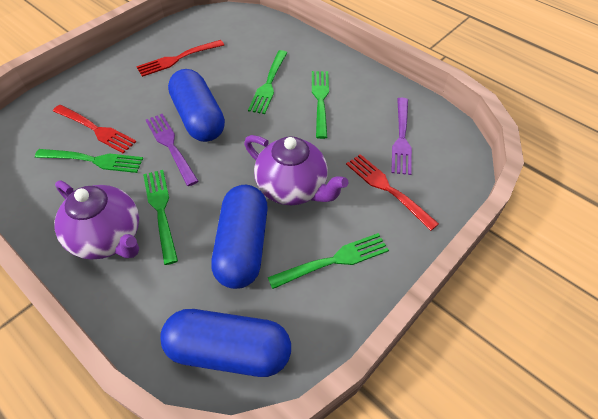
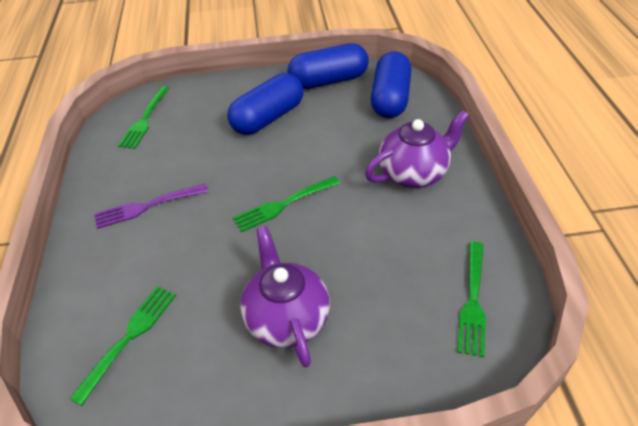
green fork: 5 -> 4
purple fork: 2 -> 1
red fork: 3 -> 0

